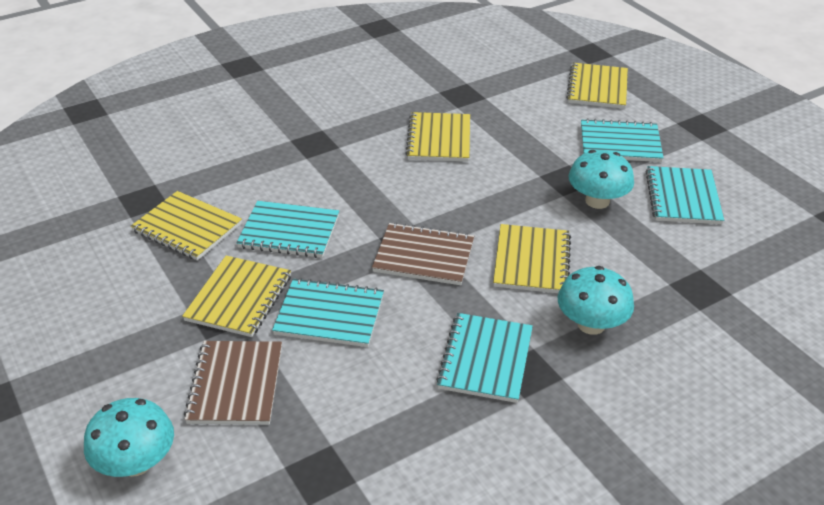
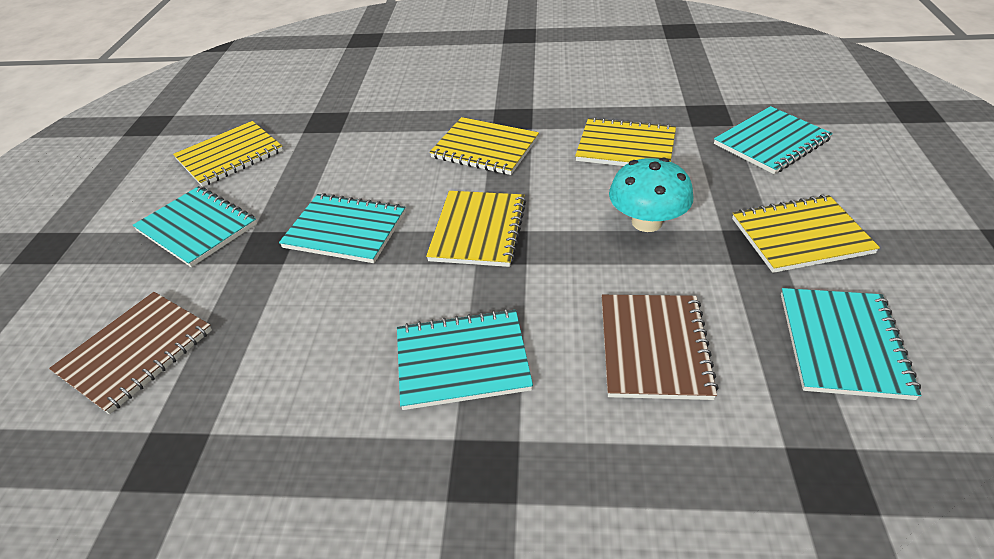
turquoise mushroom: 3 -> 1

